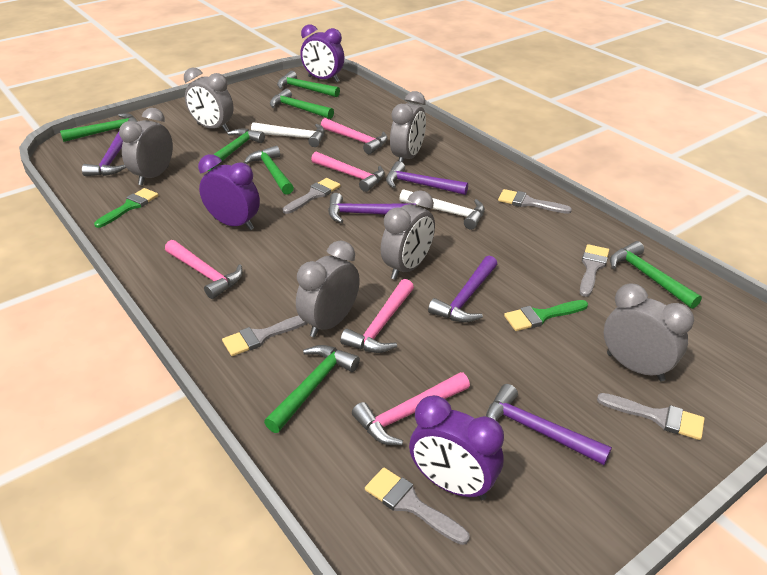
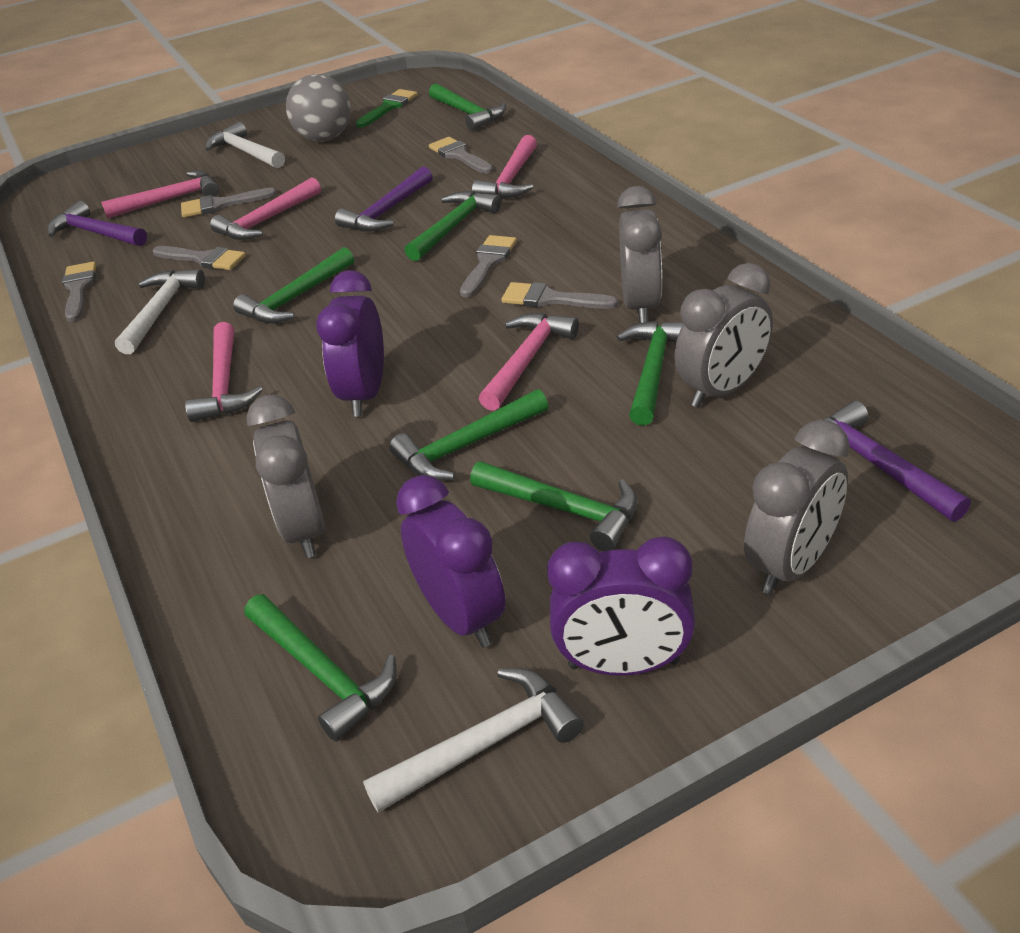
green brush: 2 -> 1
grey ball: 0 -> 1
grey clock: 6 -> 4
purple hammer: 5 -> 3
white hammer: 2 -> 3

